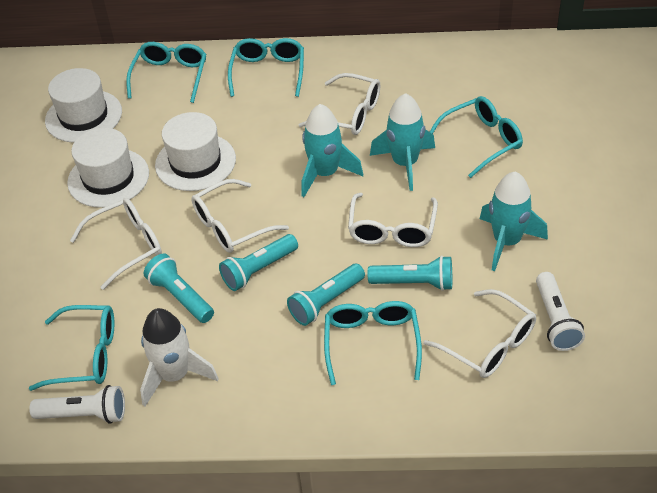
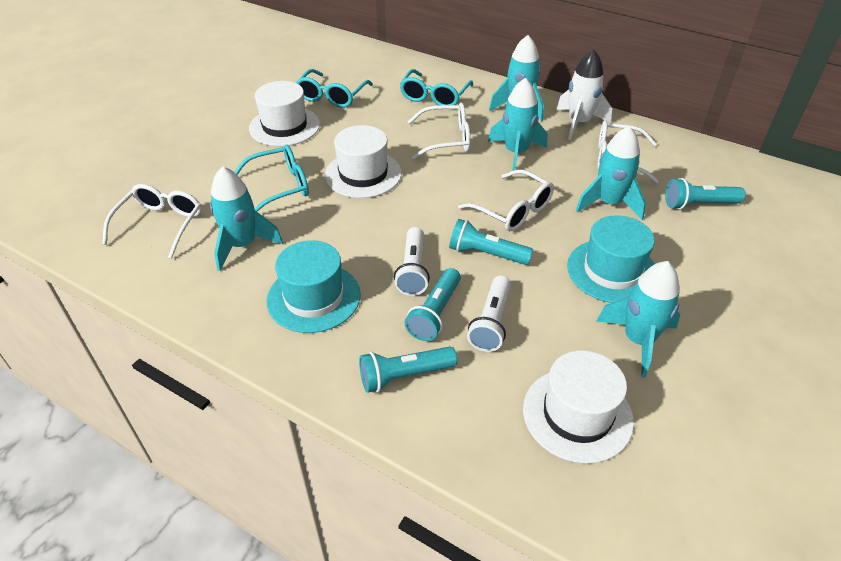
turquoise glasses: 5 -> 3
turquoise hat: 0 -> 2
turquoise rocket: 3 -> 5
white glasses: 5 -> 4

